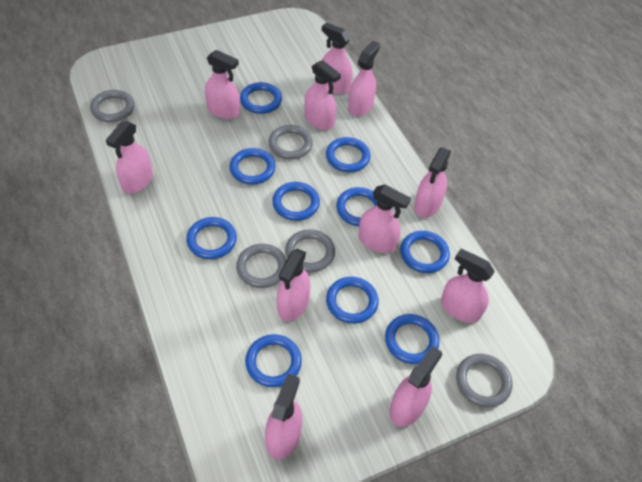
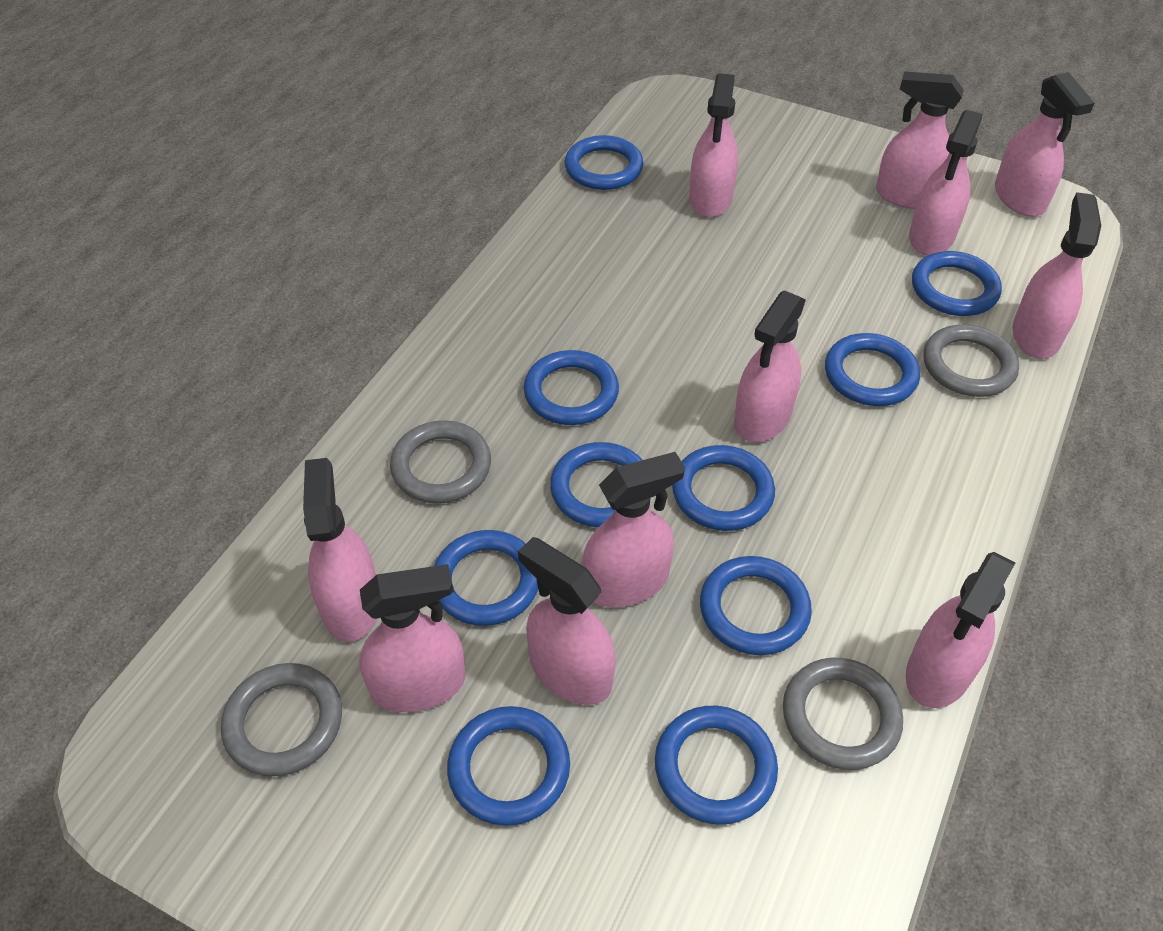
grey ring: 5 -> 4

